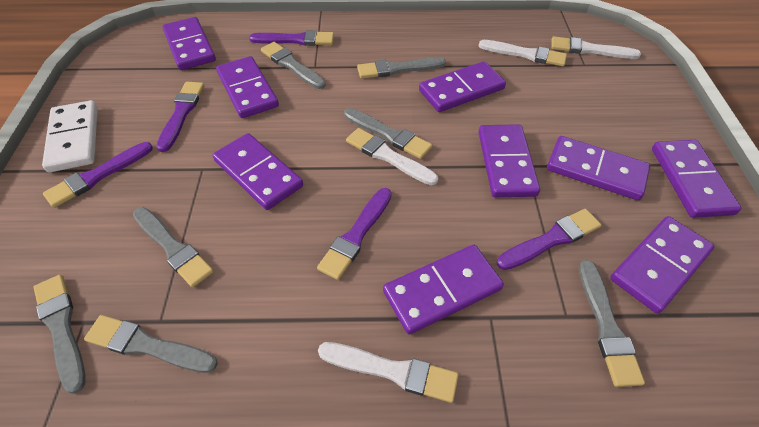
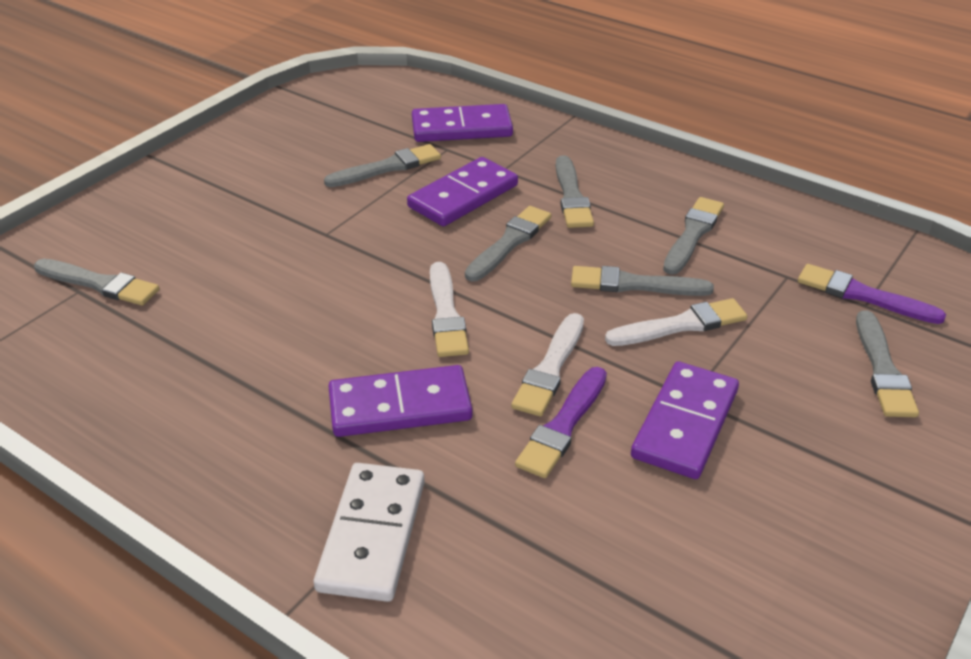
purple brush: 5 -> 2
purple domino: 9 -> 4
white brush: 4 -> 3

